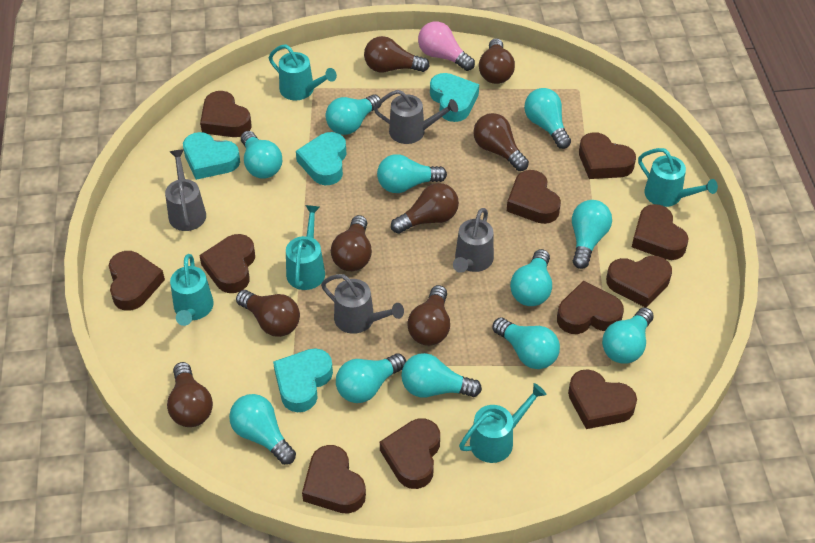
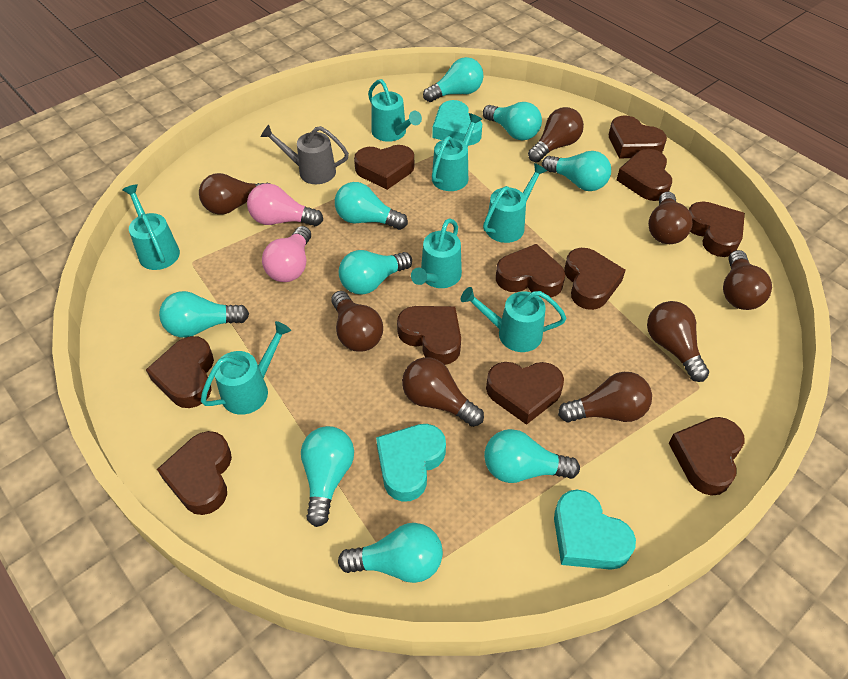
grey watering can: 4 -> 1
pink light bulb: 1 -> 2
turquoise heart: 4 -> 3
turquoise light bulb: 11 -> 9
turquoise watering can: 5 -> 7

